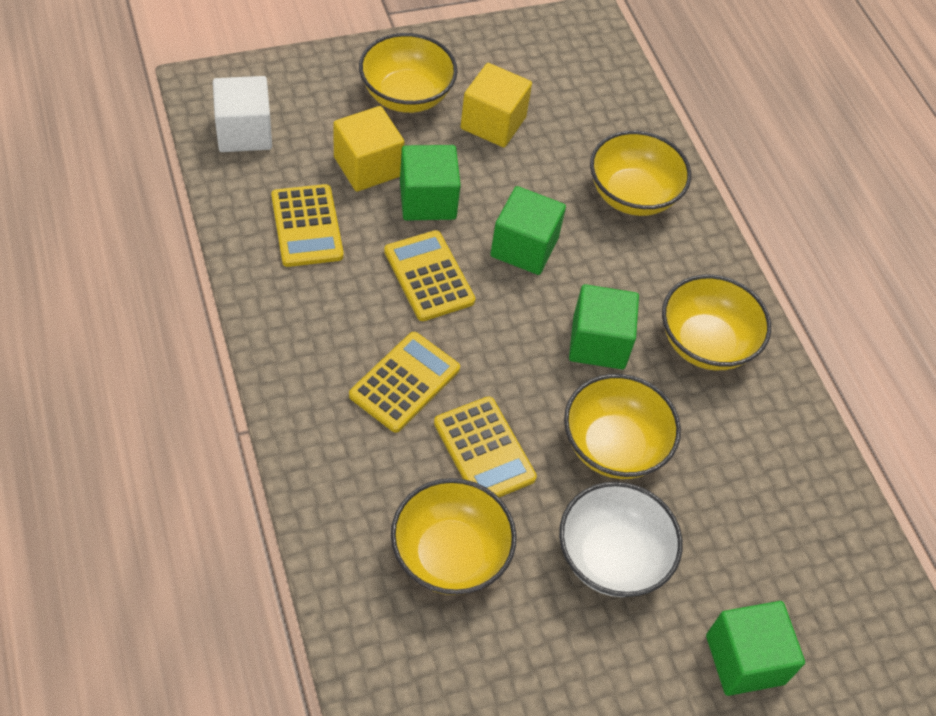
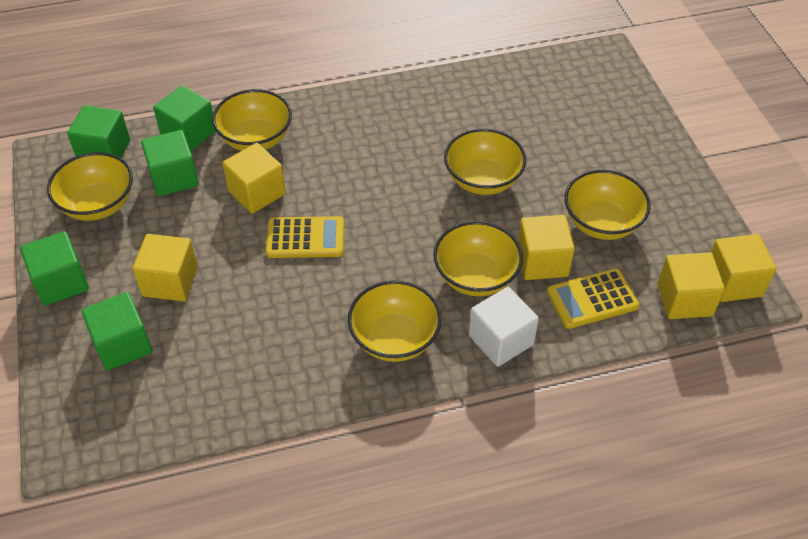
green cube: 4 -> 5
white bowl: 1 -> 0
yellow bowl: 5 -> 6
yellow calculator: 4 -> 2
yellow cube: 2 -> 5

